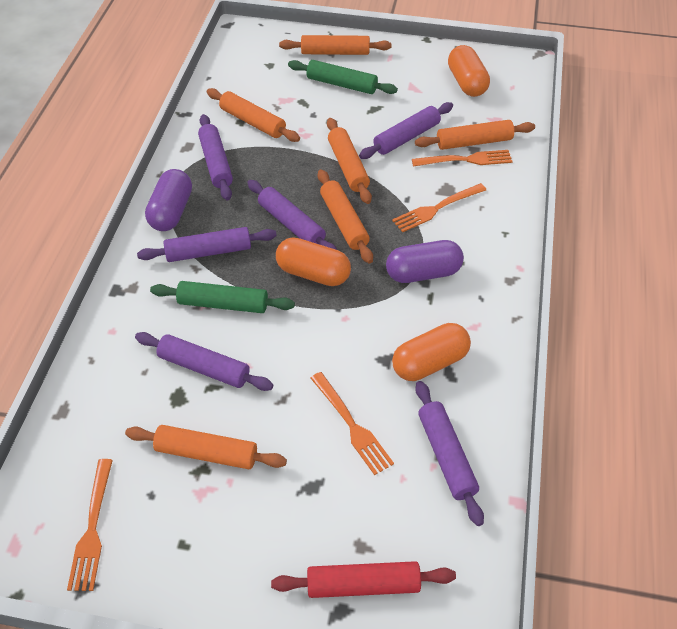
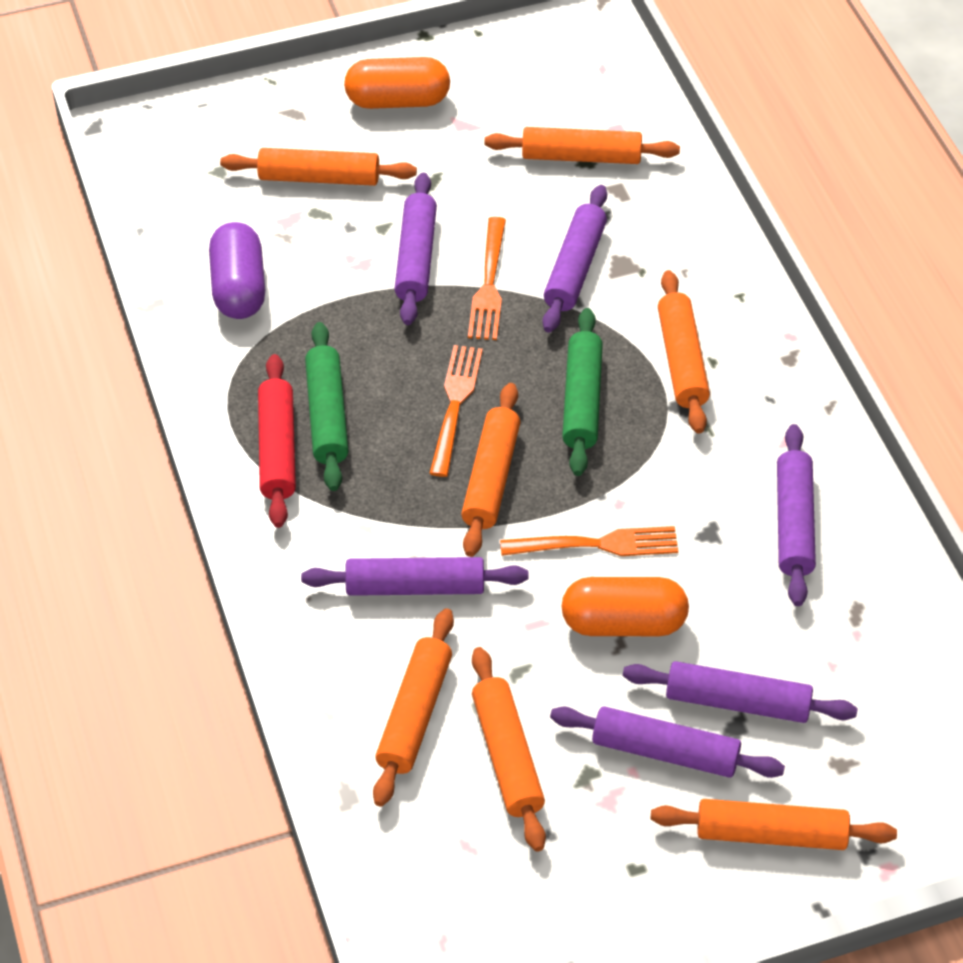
orange capsule: 3 -> 2
orange fork: 4 -> 3
orange rolling pin: 6 -> 7
purple capsule: 2 -> 1

